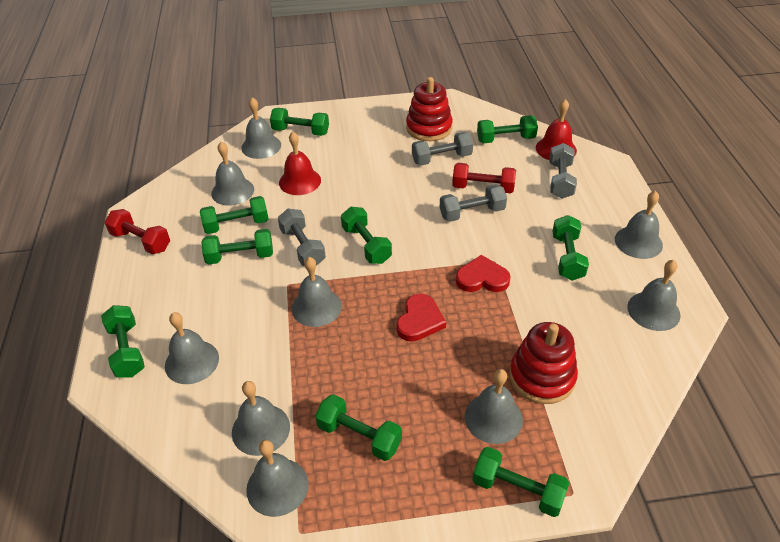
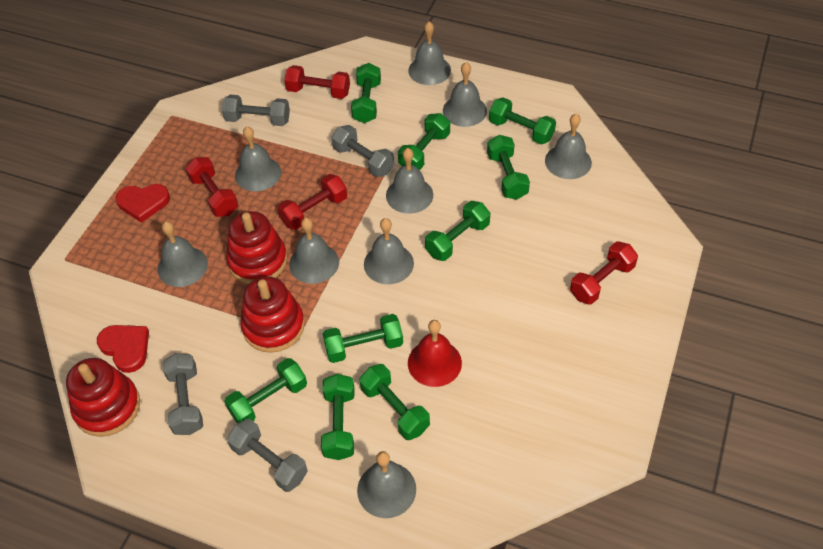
red bell: 2 -> 1
red dumbbell: 2 -> 4
red stacking toy: 2 -> 3

